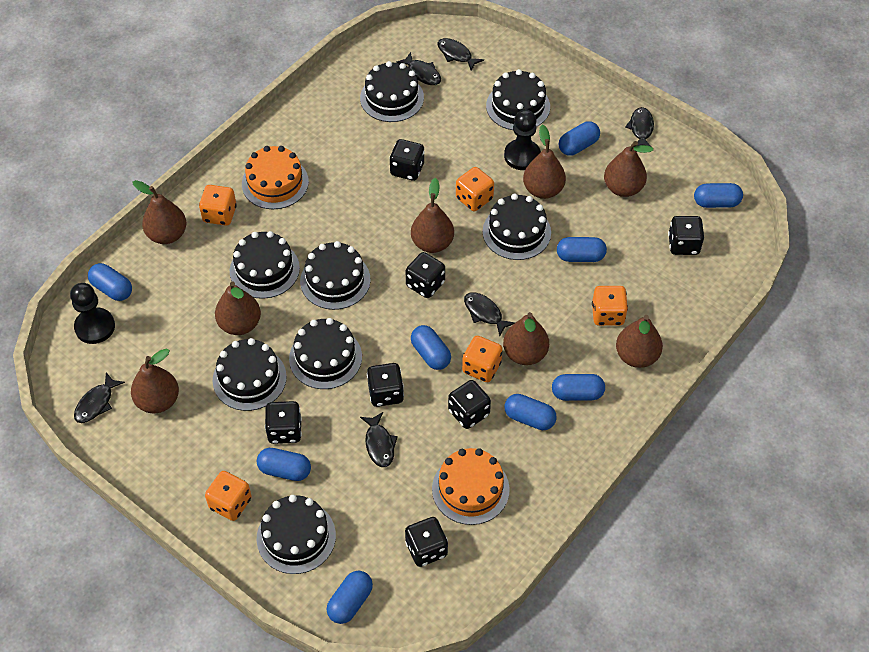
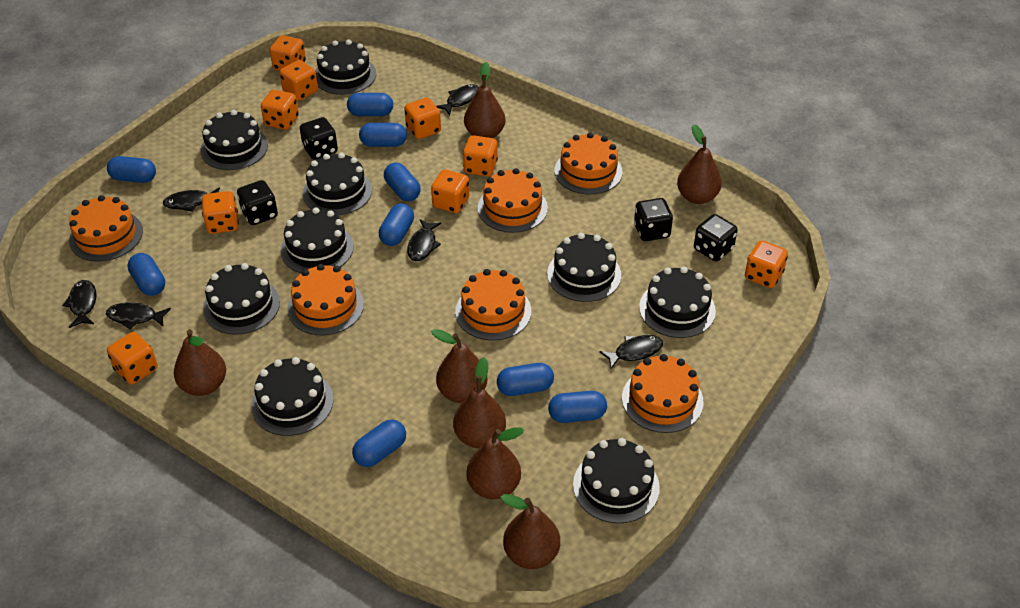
black cake: 8 -> 9
black dice: 7 -> 4
black pawn: 2 -> 0
brown pear: 8 -> 7
orange cake: 2 -> 6
orange dice: 5 -> 9

